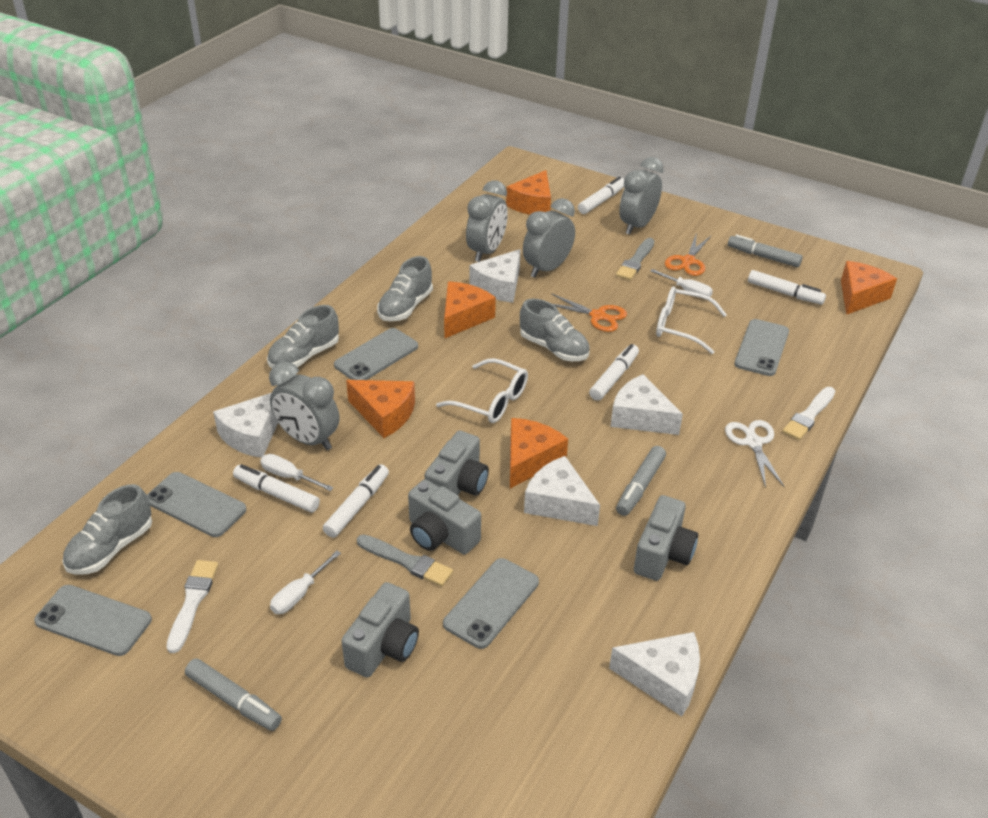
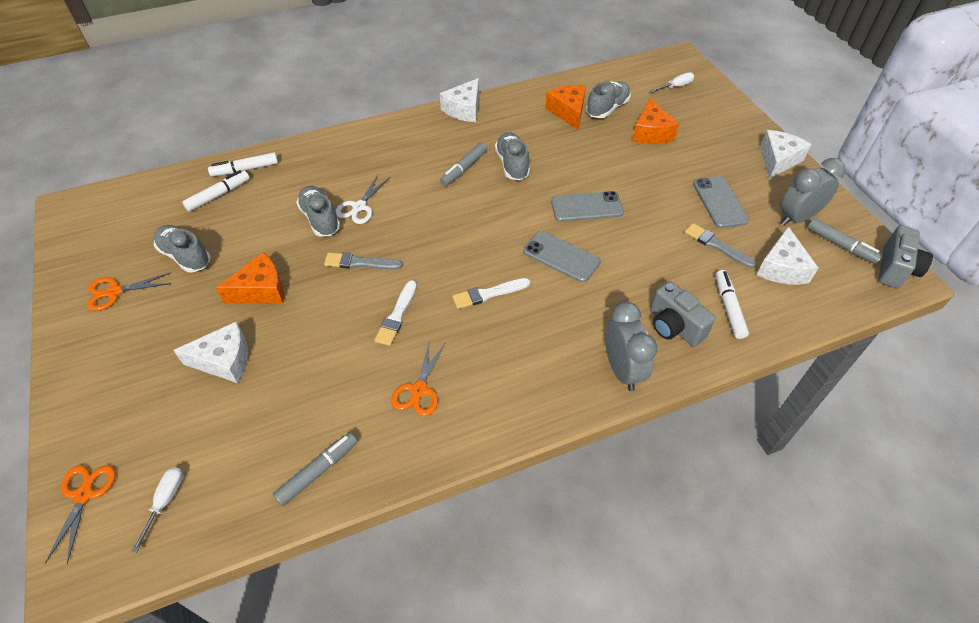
grey camera: 4 -> 2
grey clock: 4 -> 2
grey phone: 5 -> 3
orange cheese: 5 -> 3
orange scissors: 2 -> 3
white cheese: 5 -> 4
white glasses: 2 -> 0
white marker: 5 -> 3
white screwdriver: 3 -> 2

